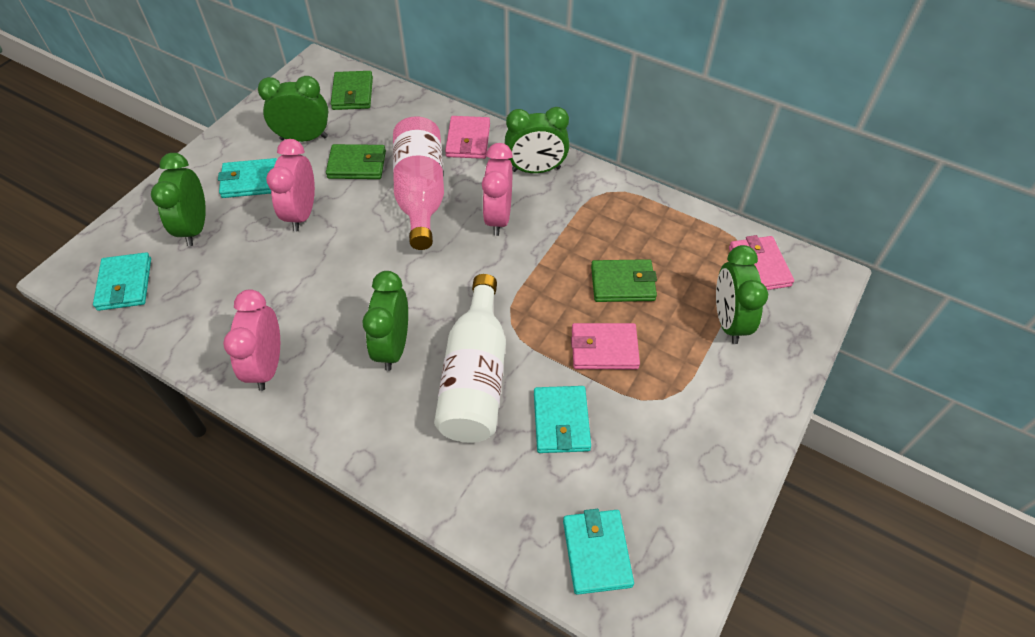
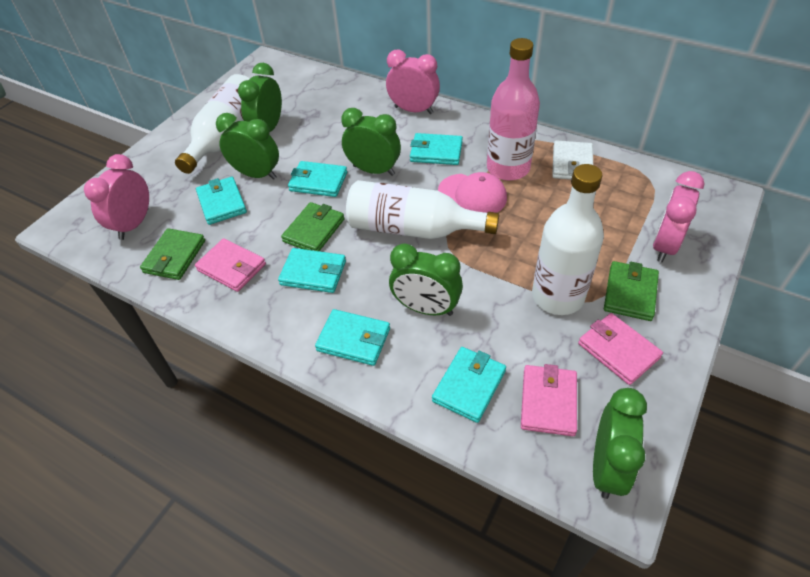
pink cap: 0 -> 1
turquoise wallet: 4 -> 6
white bottle: 1 -> 3
white wallet: 0 -> 1

